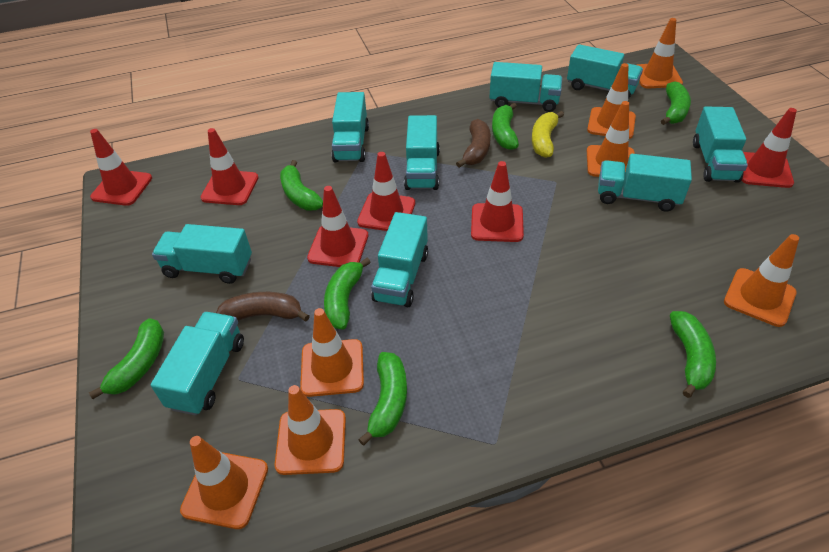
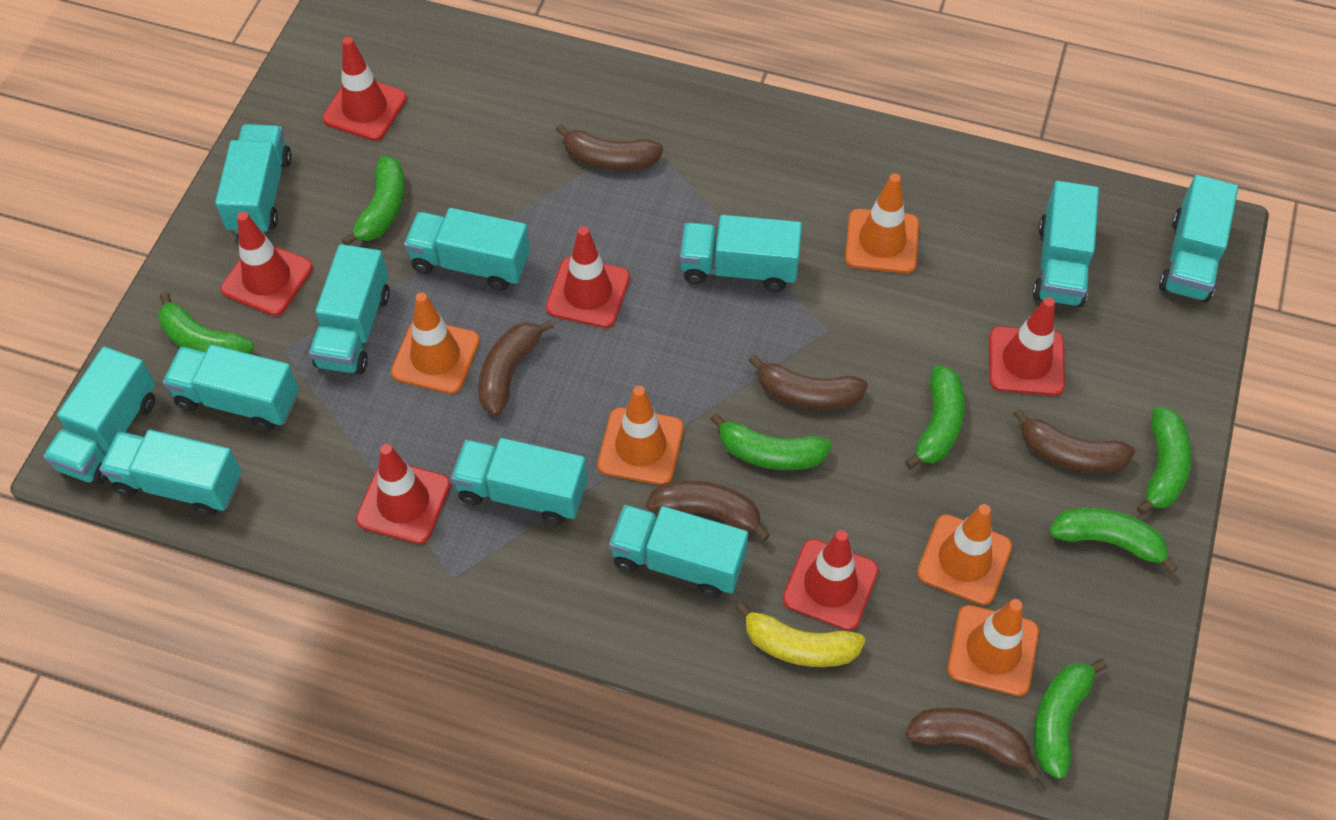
brown banana: 2 -> 6
orange traffic cone: 7 -> 5
turquoise truck: 9 -> 11

